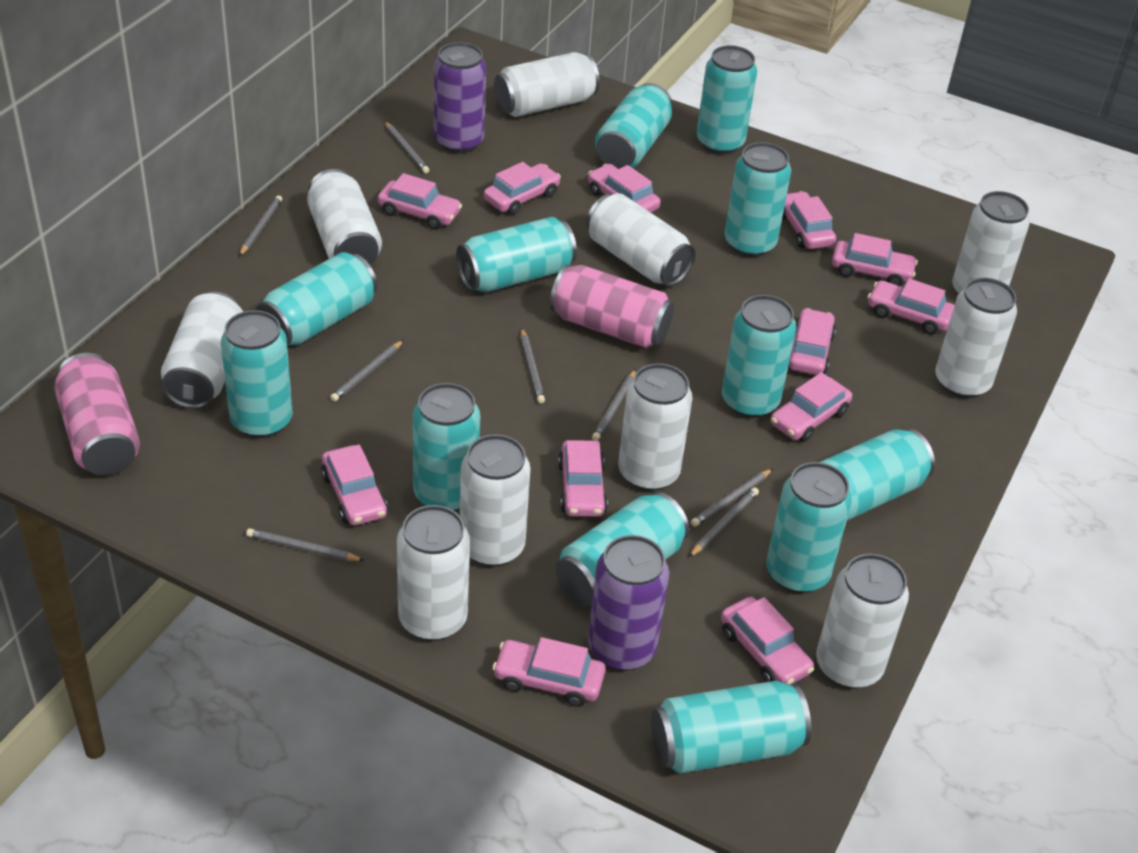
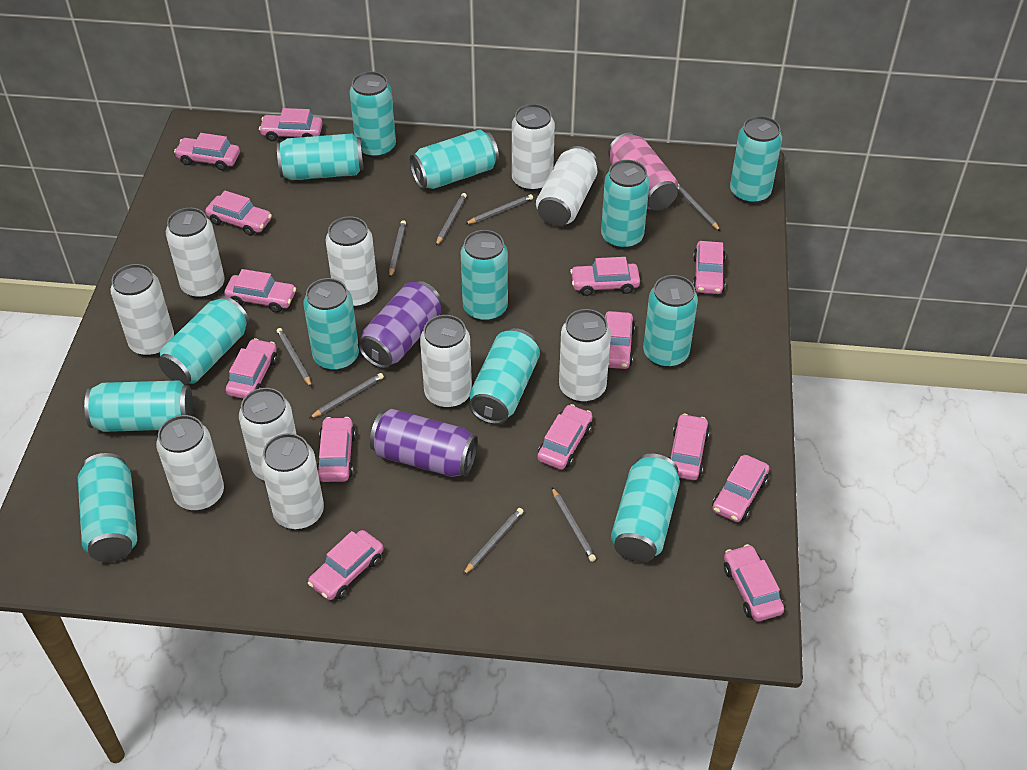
pink can: 2 -> 1
pink car: 12 -> 14
turquoise can: 12 -> 13

